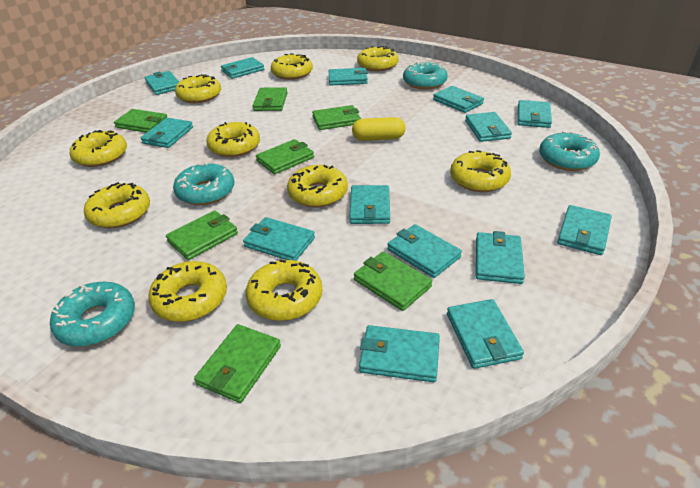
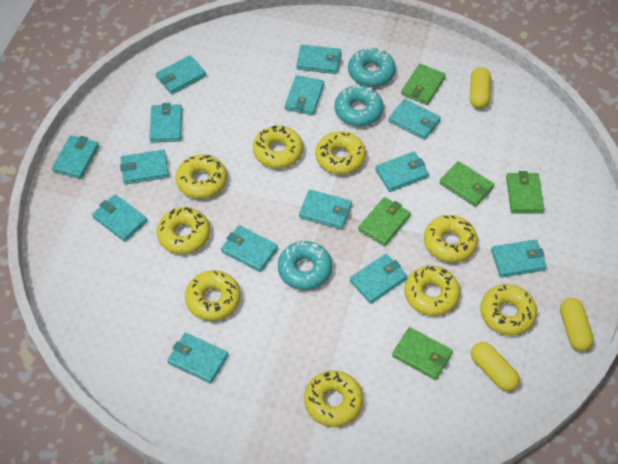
green wallet: 7 -> 5
turquoise donut: 4 -> 3
yellow capsule: 1 -> 3
yellow donut: 10 -> 9

